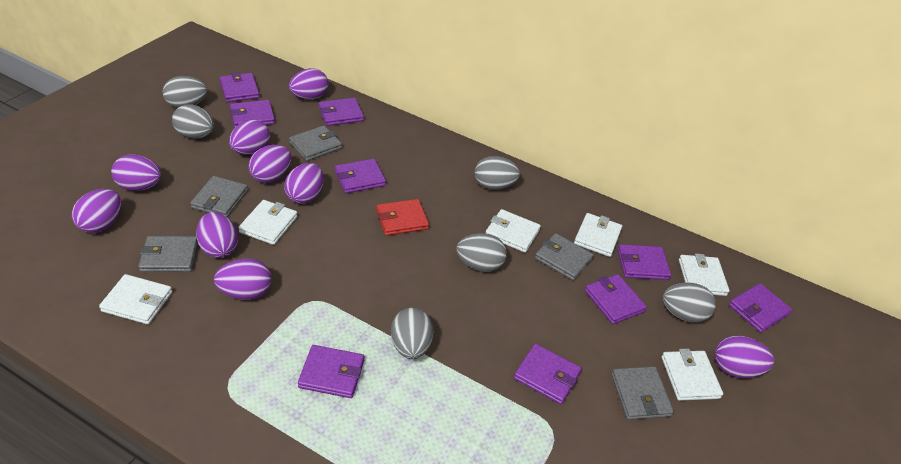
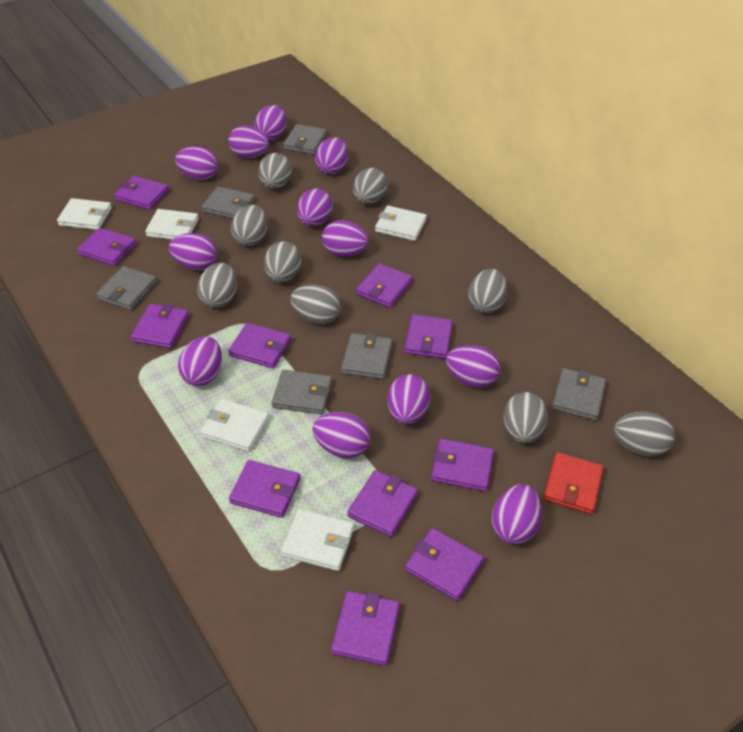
grey egg: 6 -> 9
grey wallet: 5 -> 6
purple egg: 9 -> 12
purple wallet: 9 -> 11
white wallet: 6 -> 5

